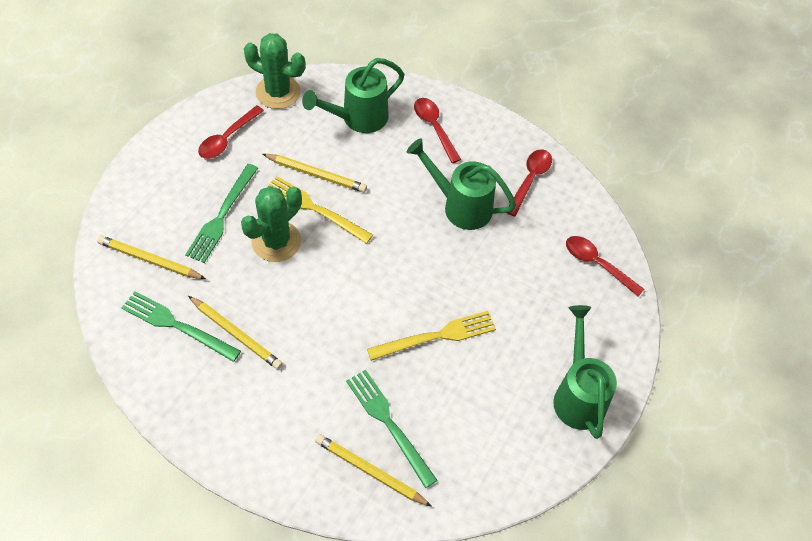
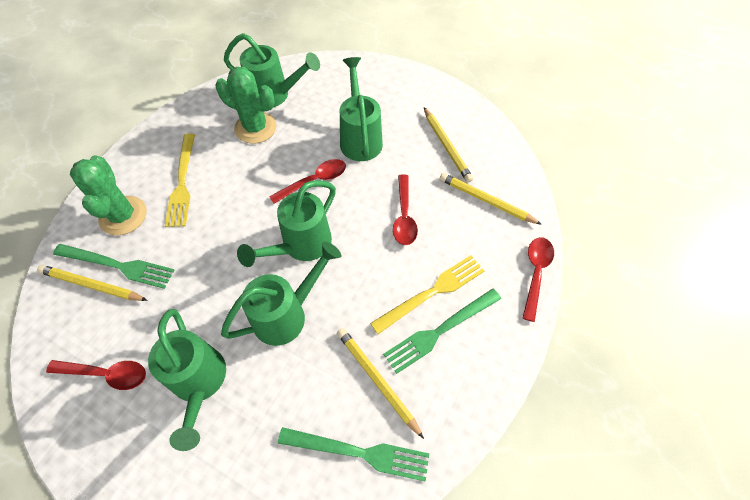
green watering can: 3 -> 5

